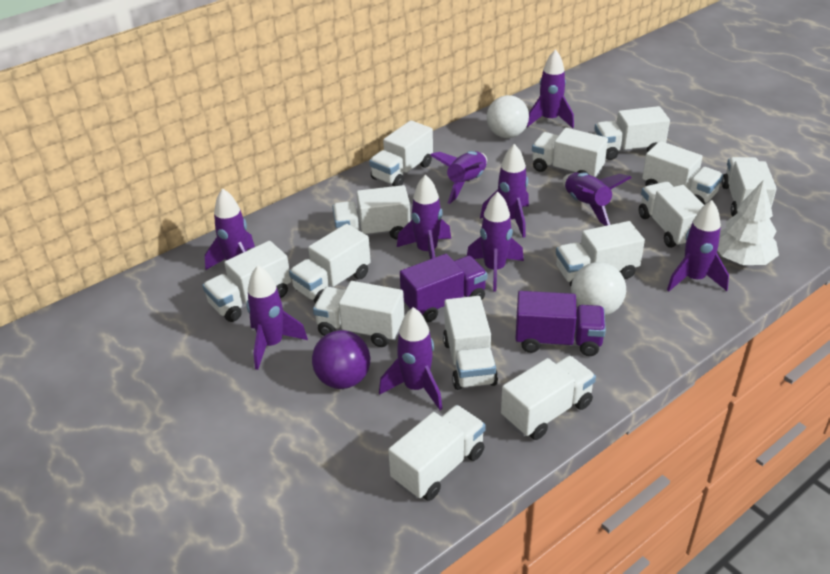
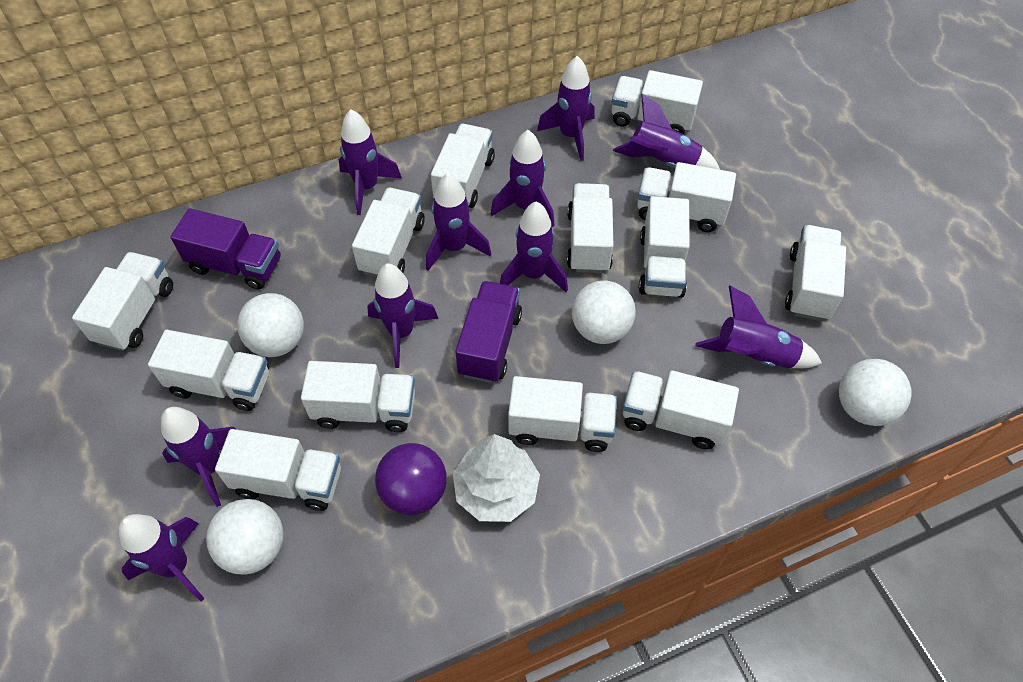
white ball: 2 -> 4
white truck: 14 -> 13

